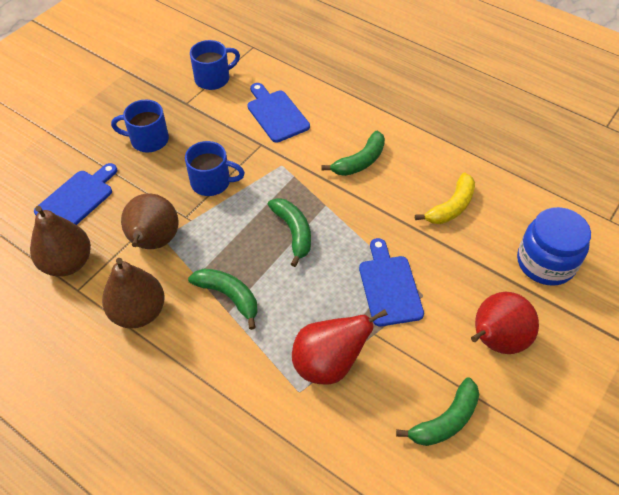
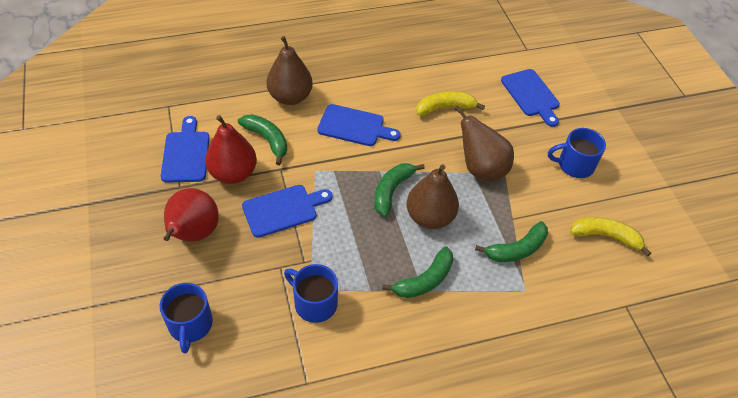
blue cutting board: 3 -> 4
blue jar: 1 -> 0
yellow banana: 1 -> 2

